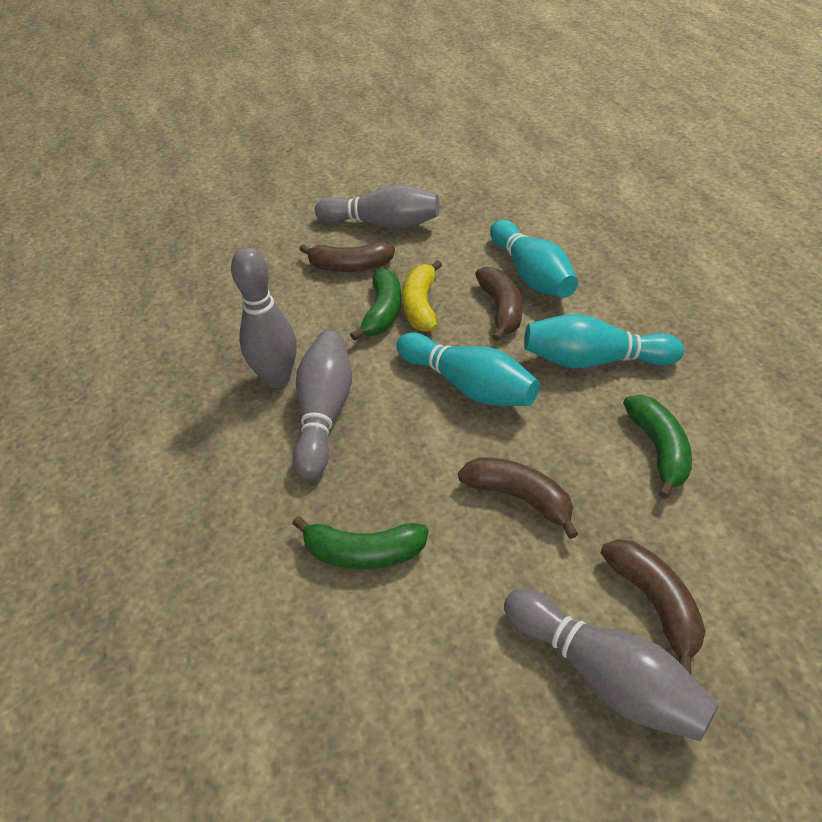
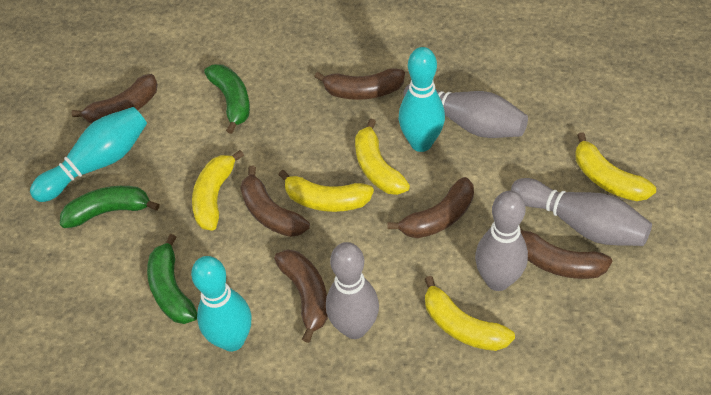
brown banana: 4 -> 6
yellow banana: 1 -> 5

